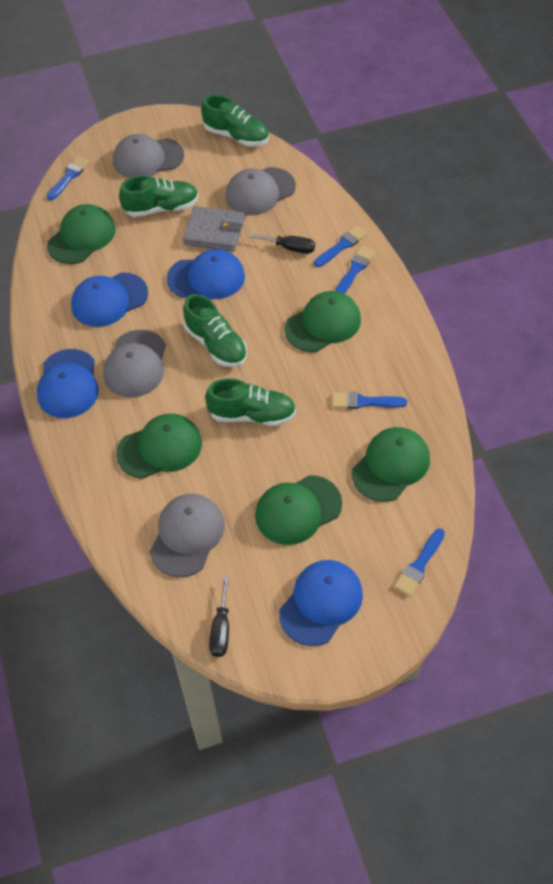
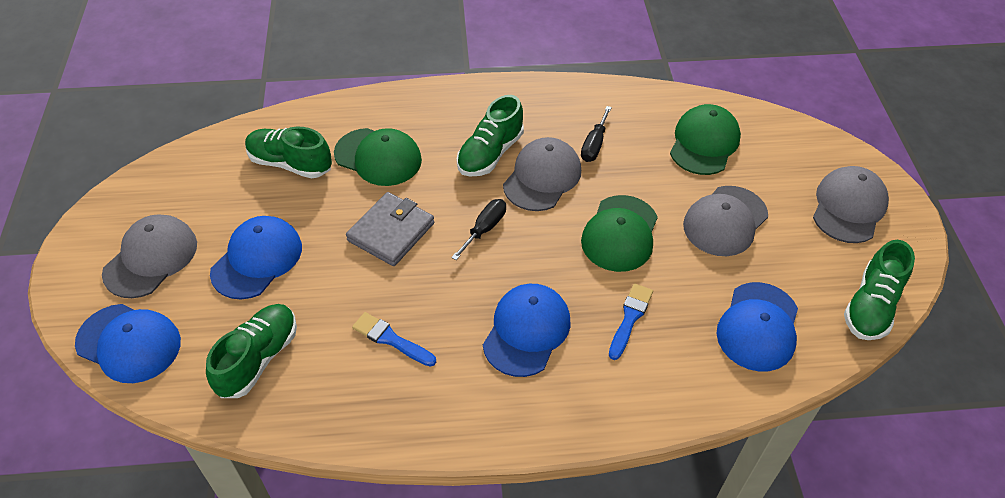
blue brush: 5 -> 2
green cap: 5 -> 3

